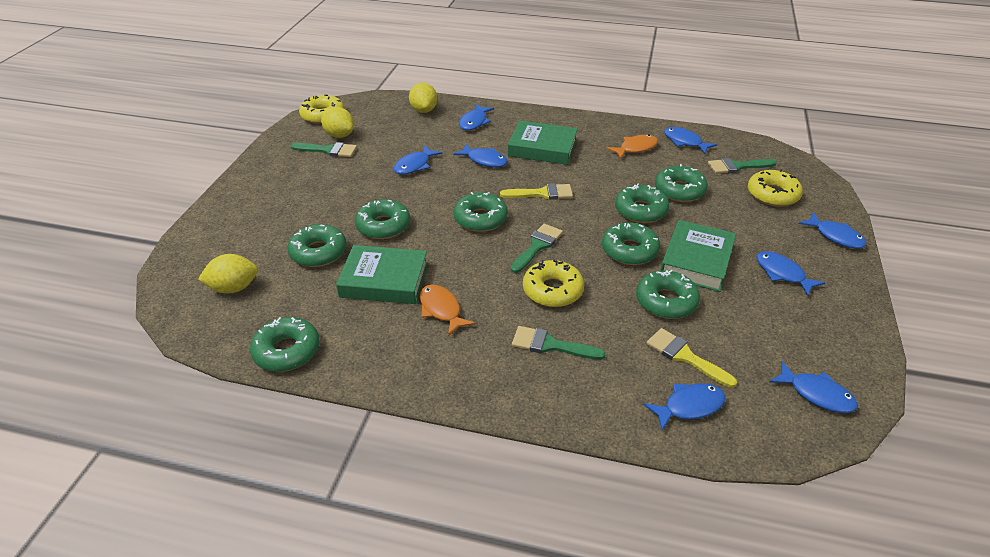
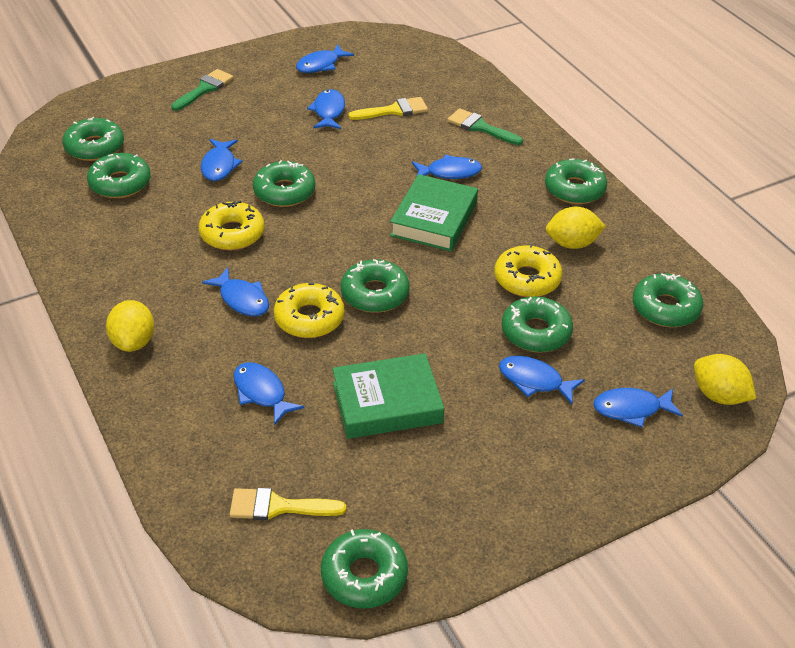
green book: 3 -> 2
green brush: 4 -> 2
orange fish: 2 -> 0

